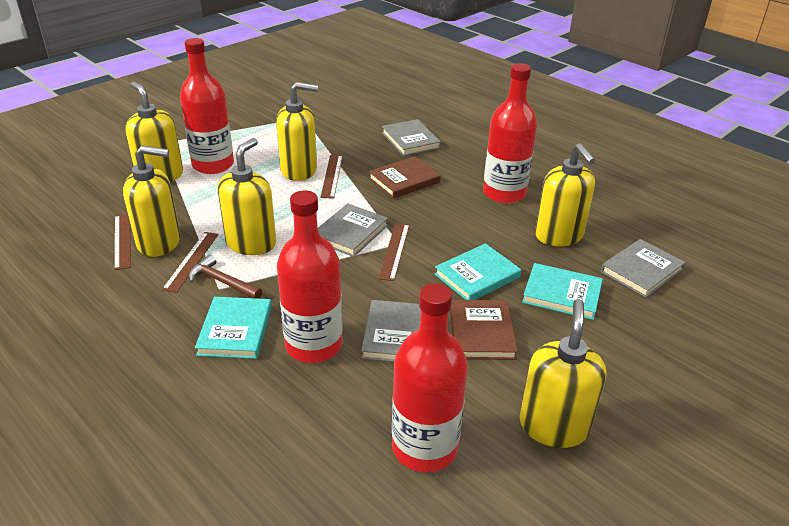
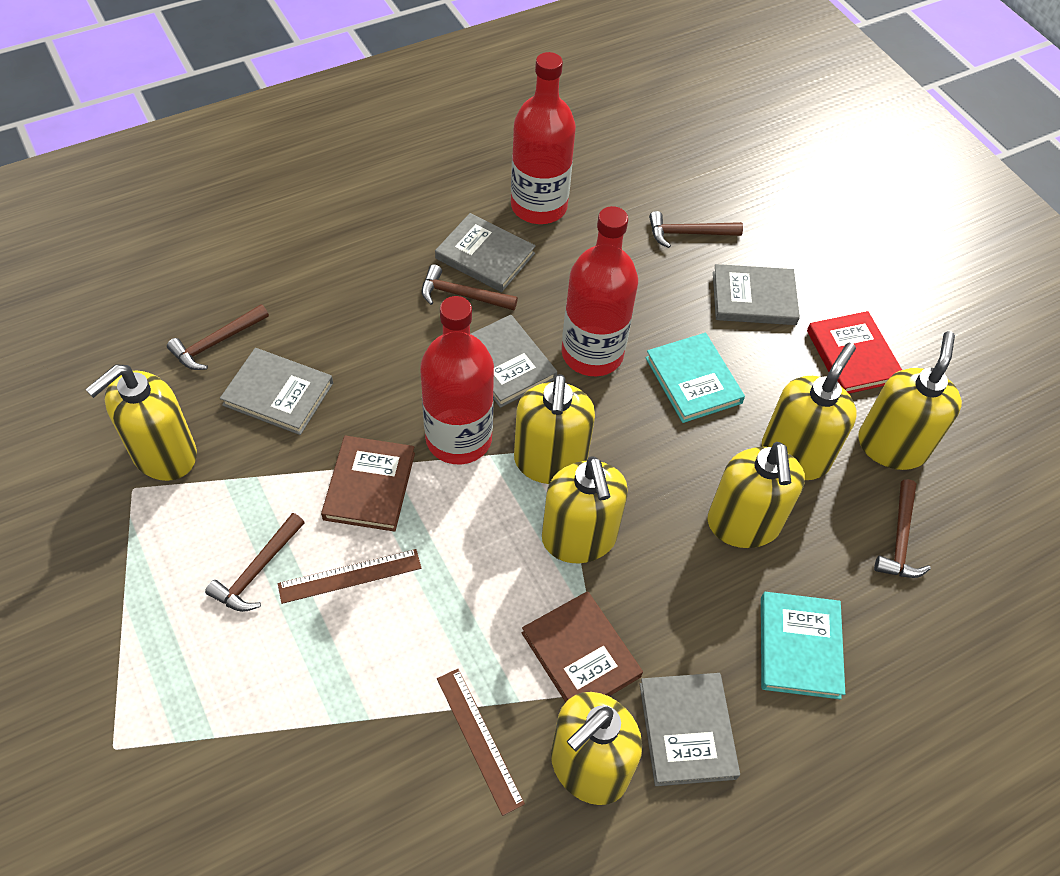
brown hammer: 1 -> 5
brown ruler: 4 -> 2
grey book: 4 -> 5
red book: 0 -> 1
red bottle: 4 -> 3
turquoise book: 3 -> 2
yellow soap dispenser: 6 -> 7

